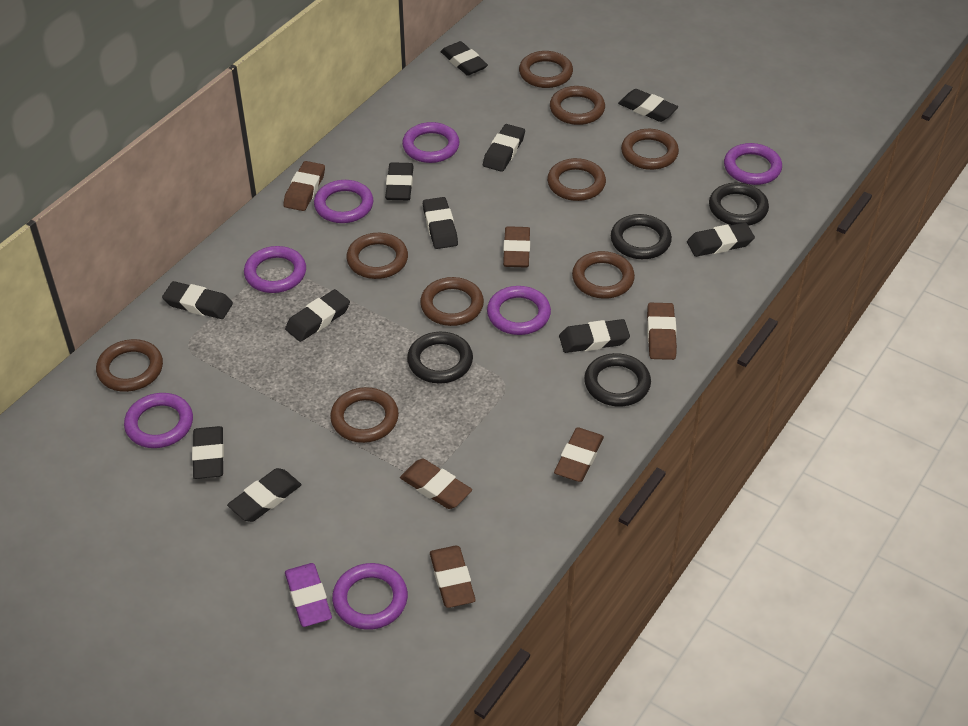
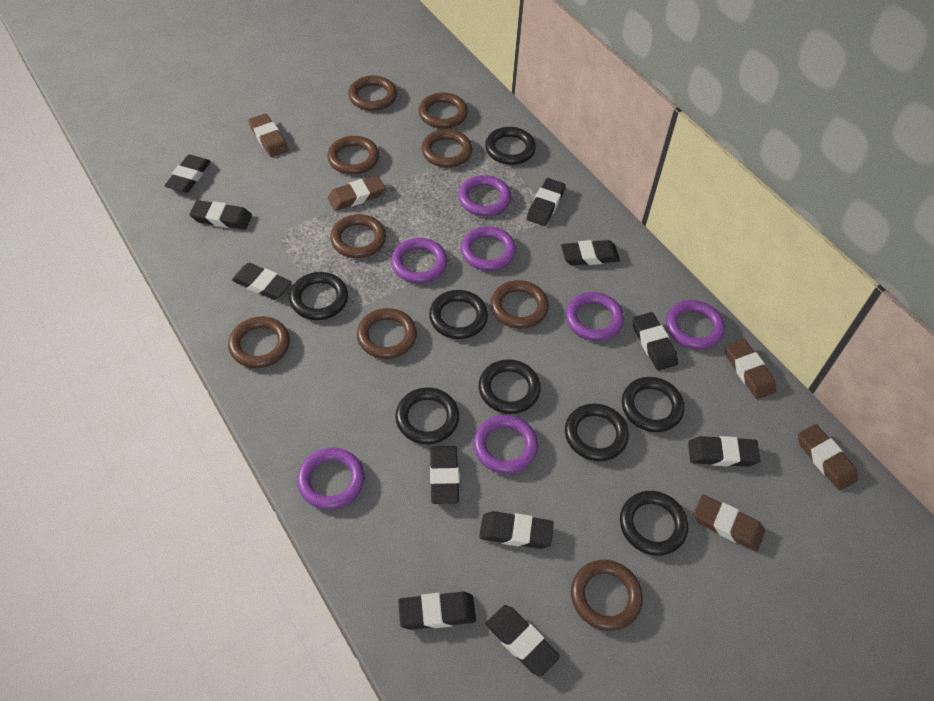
black ring: 4 -> 8
brown eraser: 6 -> 5
purple eraser: 1 -> 0

